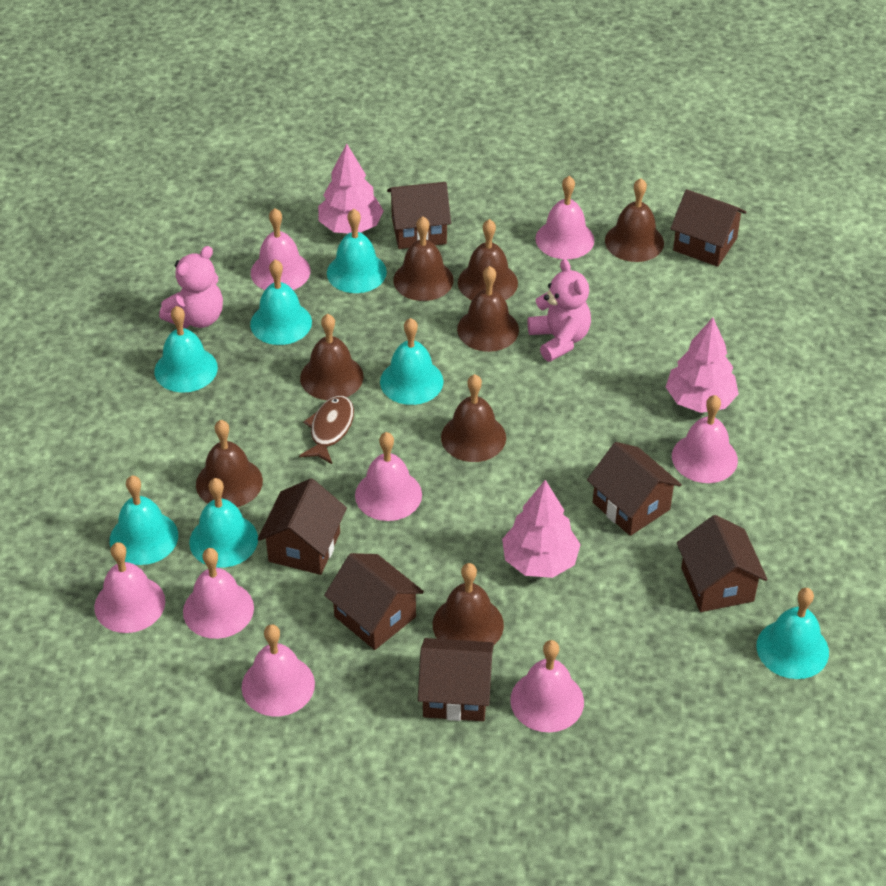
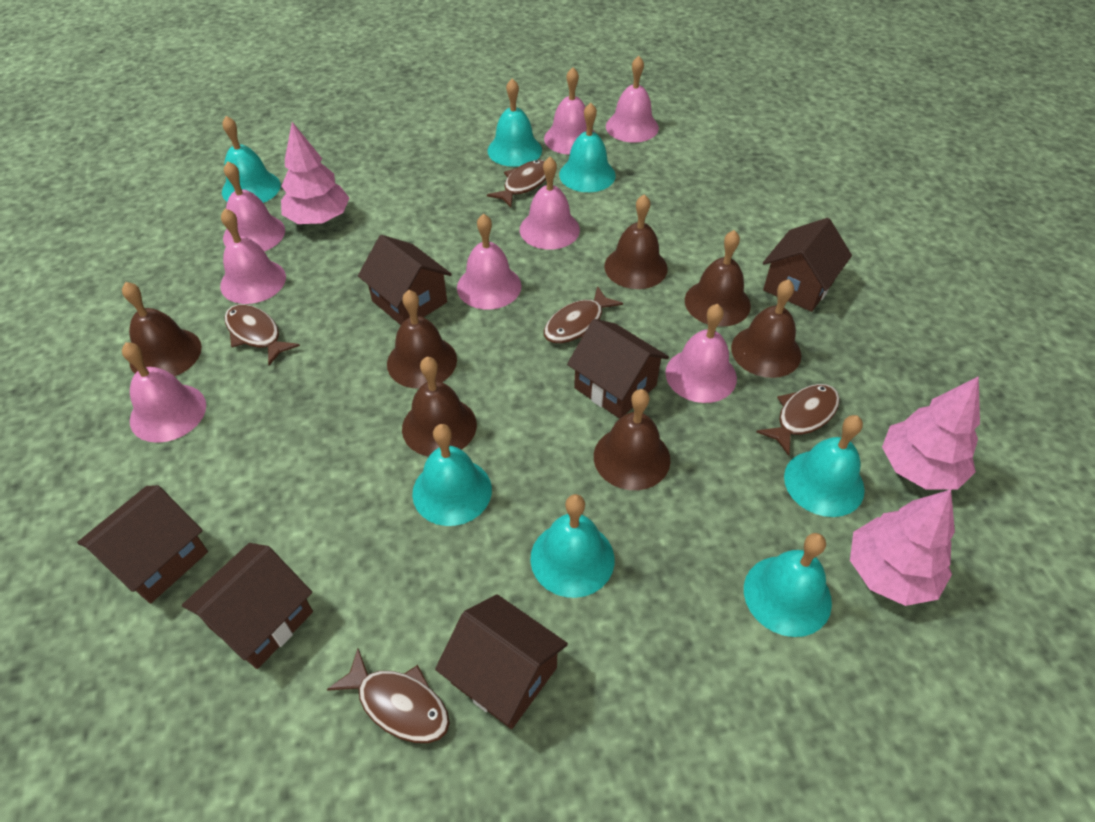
brown bell: 8 -> 7
brown fish: 1 -> 5
brown house: 7 -> 6
pink teddy bear: 2 -> 0

